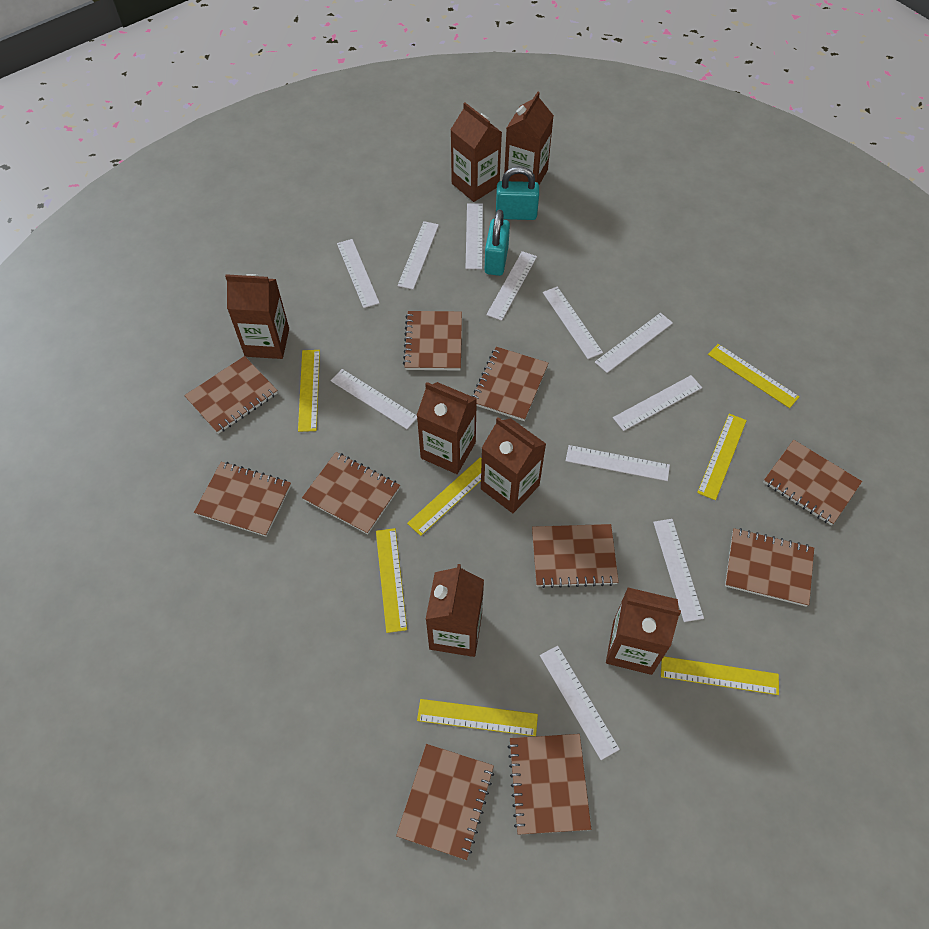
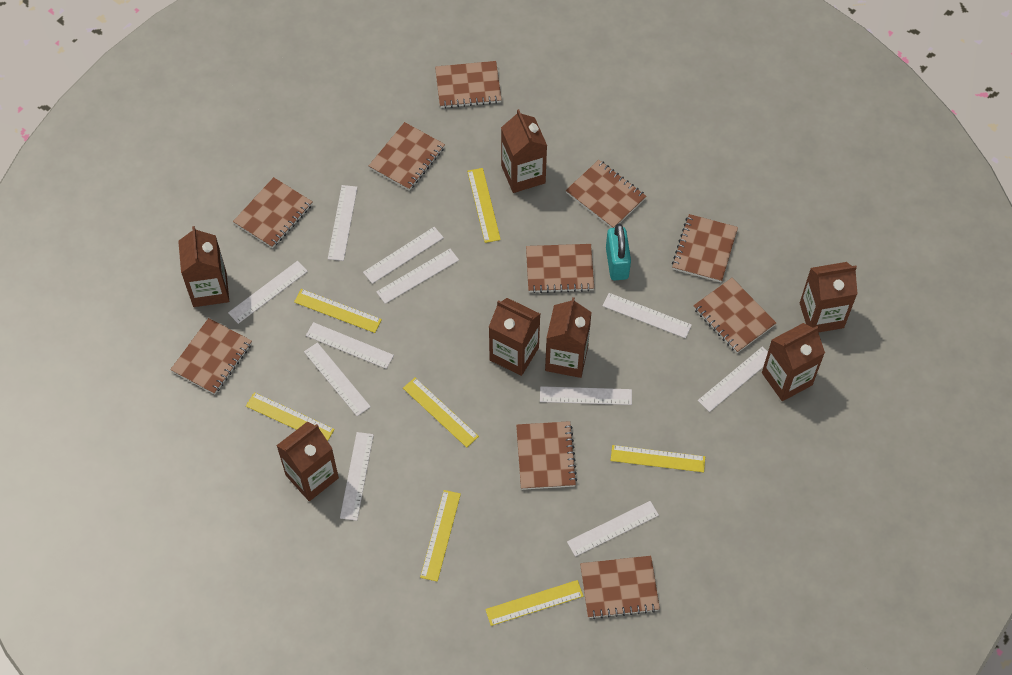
turquoise padlock: 2 -> 1

